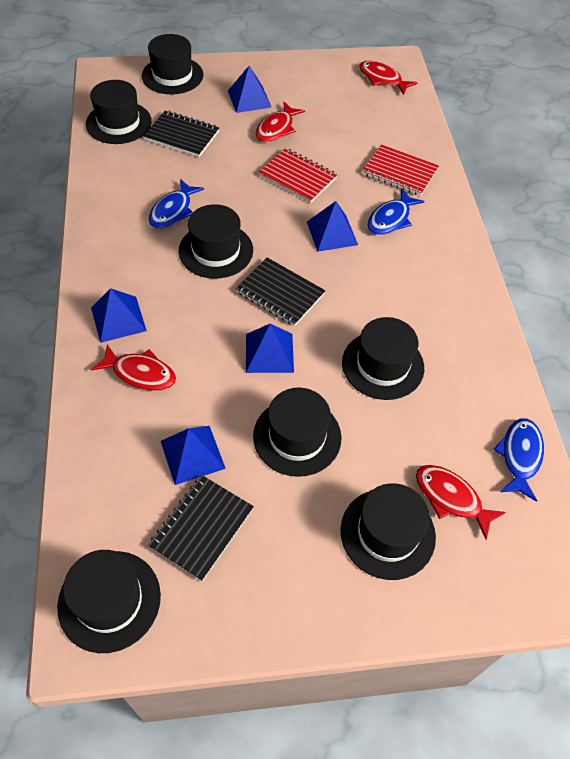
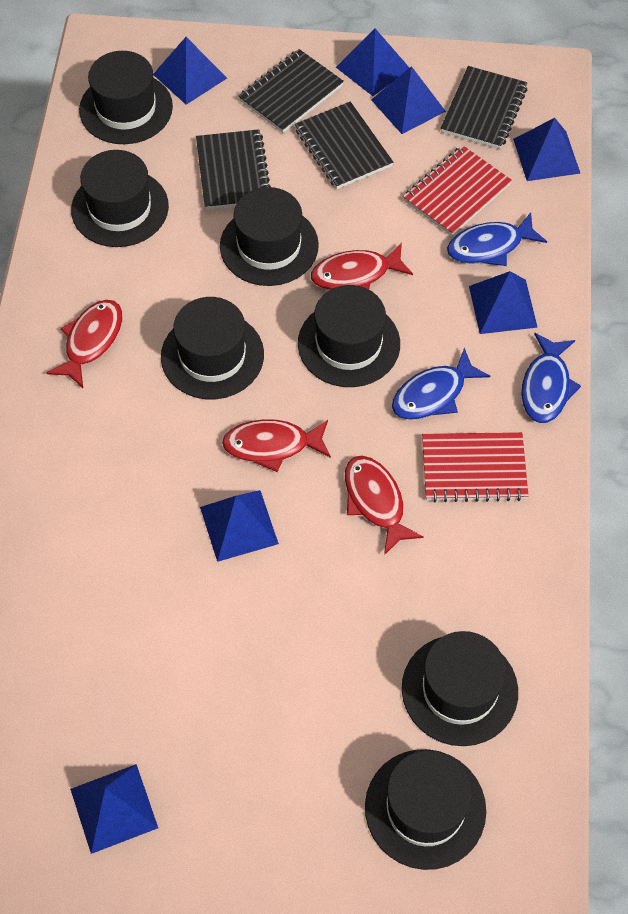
black notebook: 3 -> 4
blue pyramid: 5 -> 7

